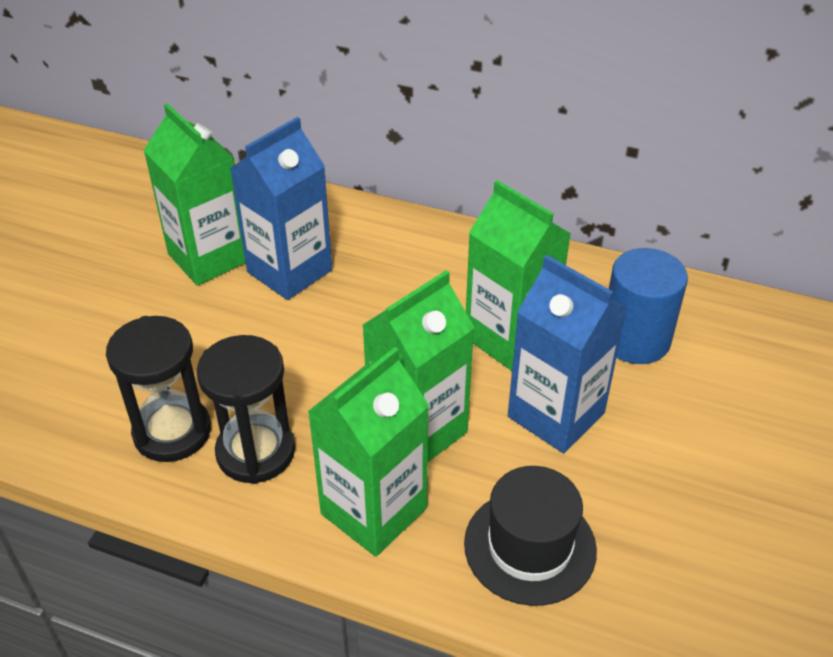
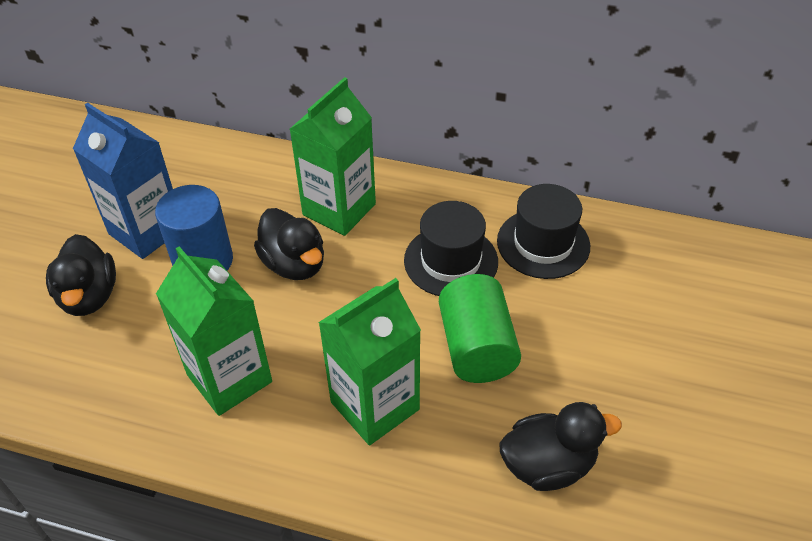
black duck: 0 -> 3
black hat: 1 -> 2
black hourglass: 2 -> 0
blue carton: 2 -> 1
green carton: 4 -> 3
green cylinder: 0 -> 1

